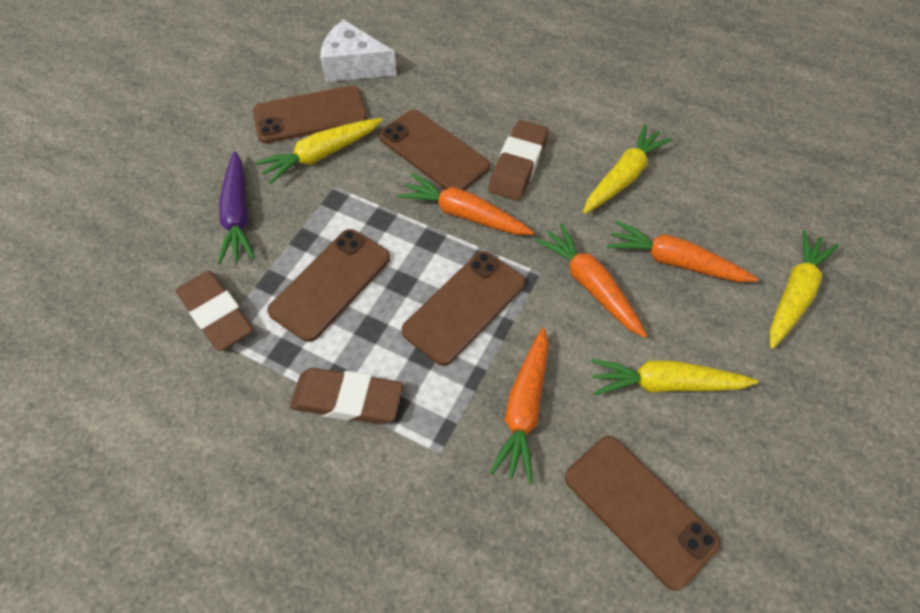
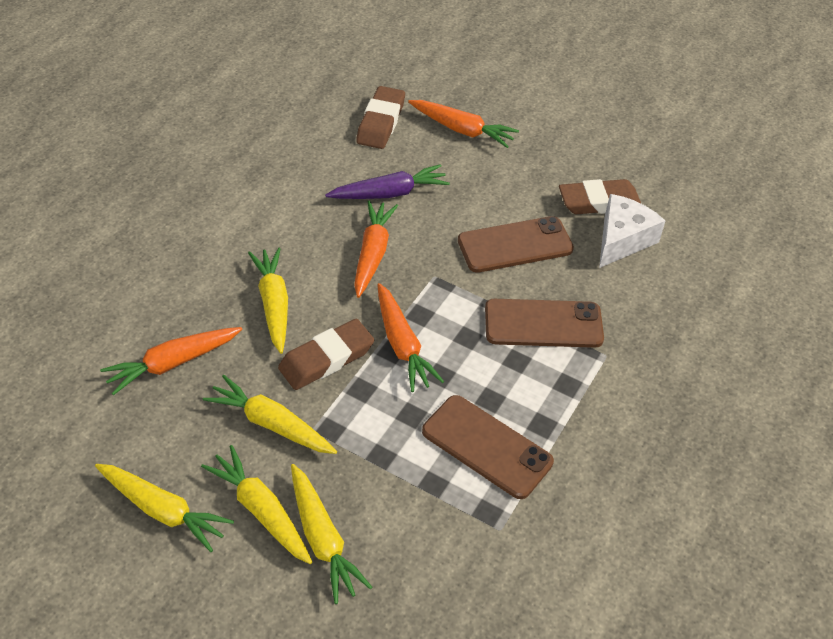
brown phone: 5 -> 3
yellow carrot: 4 -> 5

